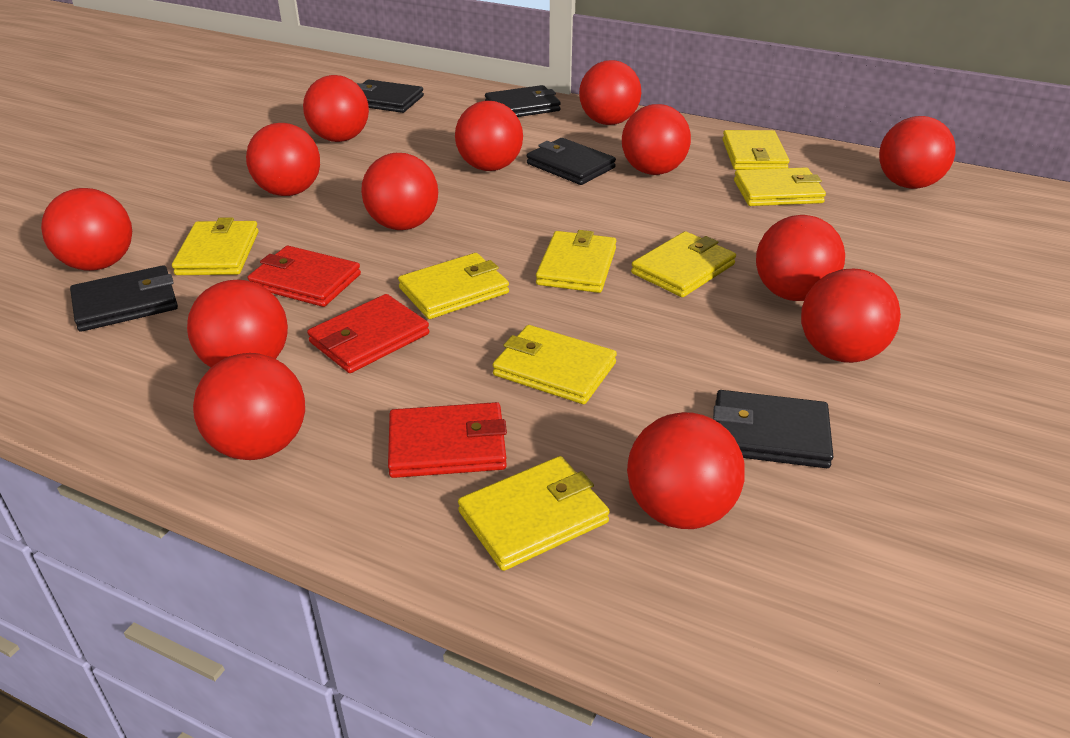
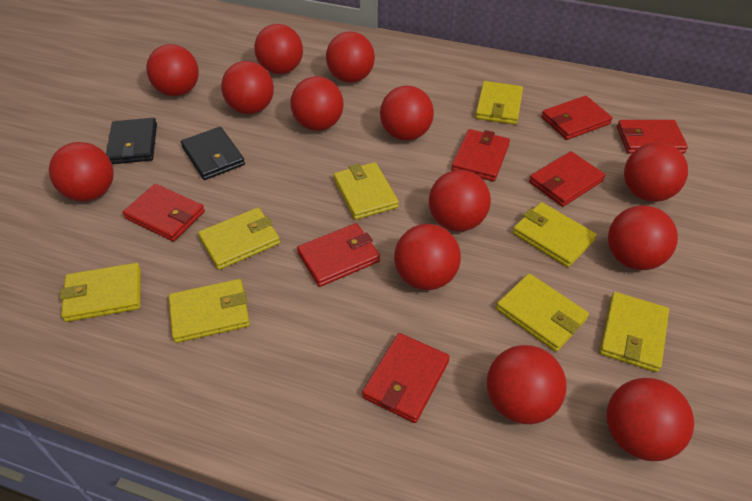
black wallet: 5 -> 2
red wallet: 3 -> 7

